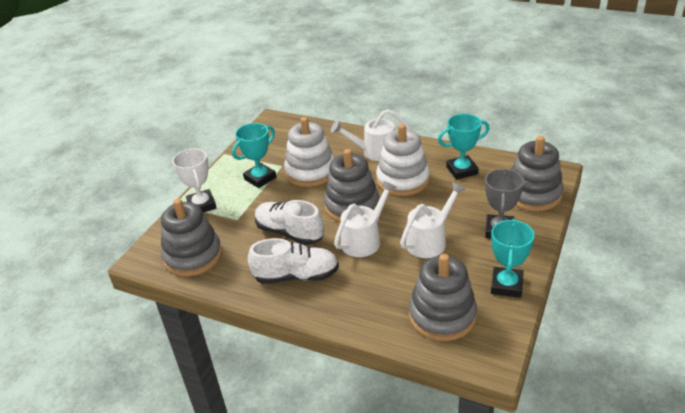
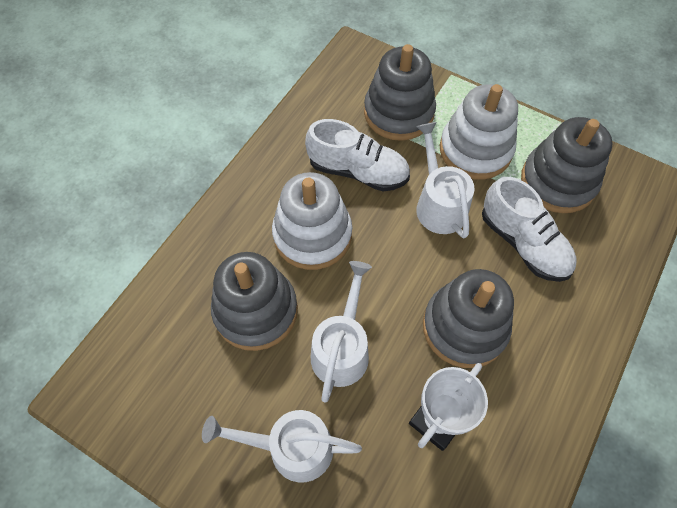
grey trophy: 1 -> 0
turquoise trophy: 3 -> 0

